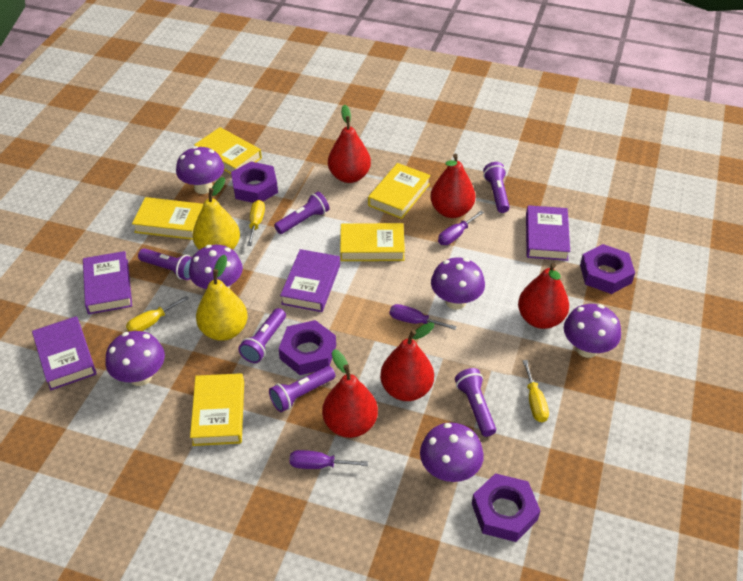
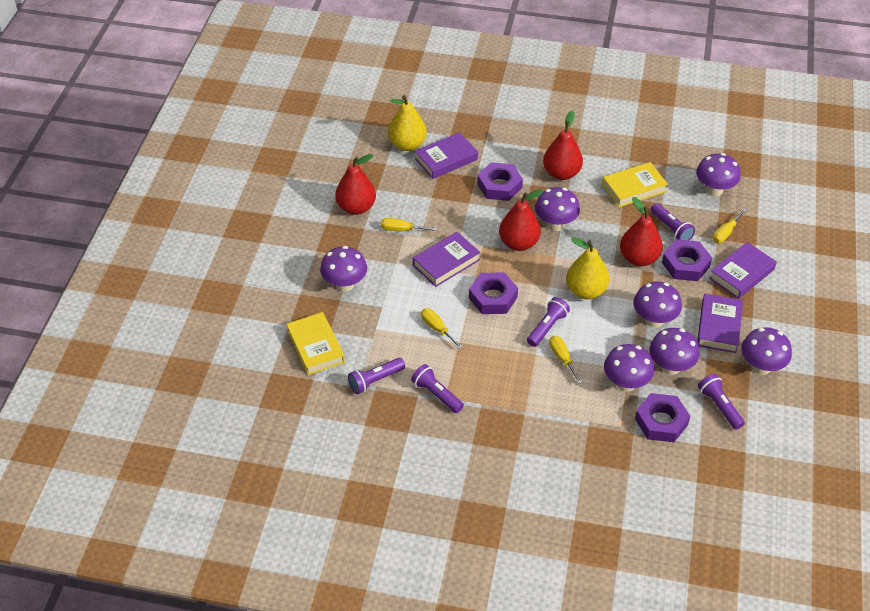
purple flashlight: 6 -> 5
purple mushroom: 6 -> 7
purple screwdriver: 3 -> 0
red pear: 5 -> 4
yellow book: 5 -> 2
yellow screwdriver: 3 -> 4

